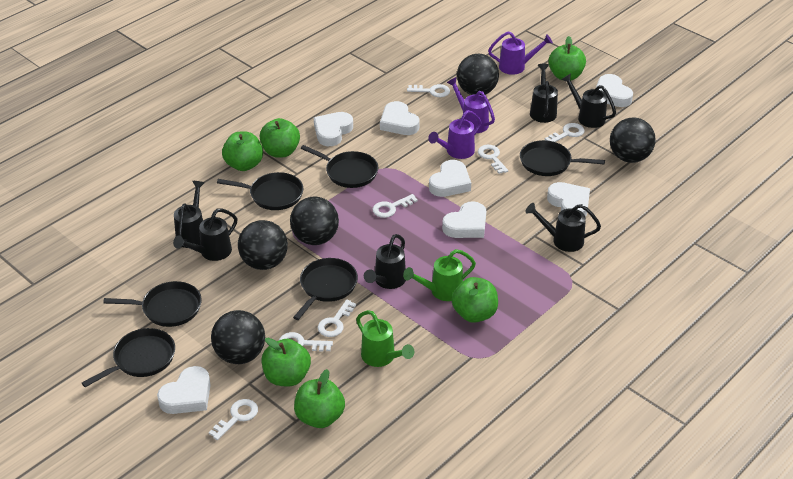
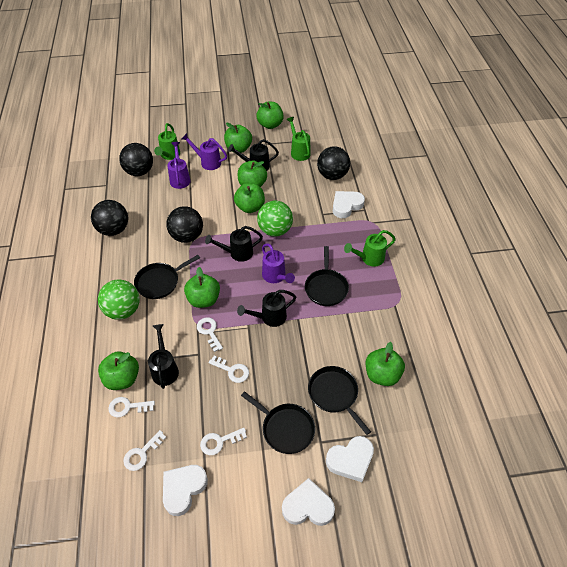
black ball: 5 -> 4
black pan: 6 -> 4
black watering can: 6 -> 4
green apple: 6 -> 7
green ball: 0 -> 2
green watering can: 2 -> 3
white heart: 7 -> 4
white key: 7 -> 5

